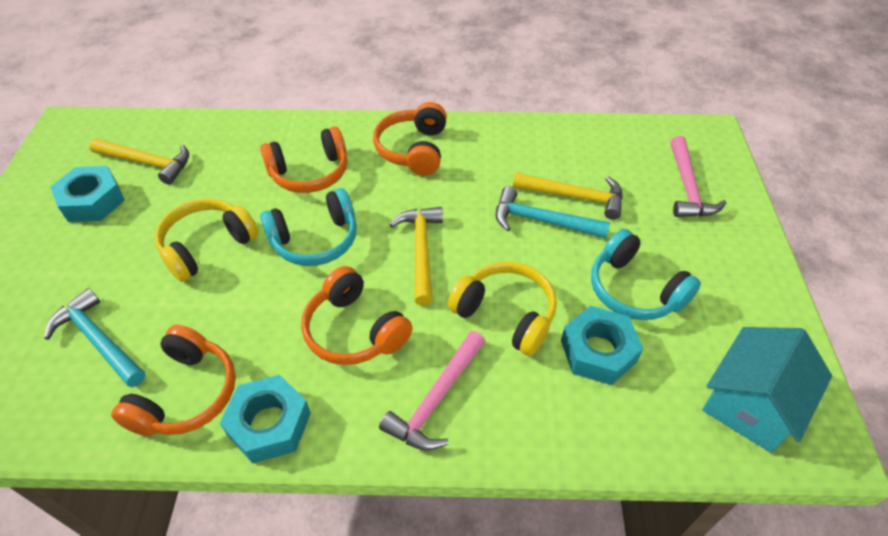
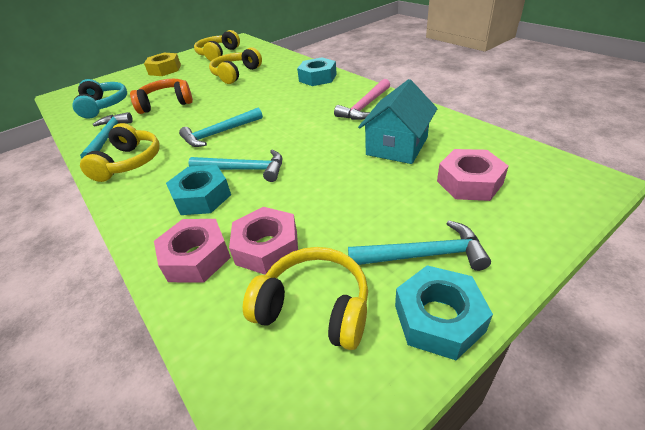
orange headphones: 4 -> 1
pink hammer: 2 -> 1
pink nut: 0 -> 3
turquoise hammer: 2 -> 4
turquoise headphones: 2 -> 1
yellow hammer: 3 -> 0
yellow headphones: 2 -> 4
yellow nut: 0 -> 1

